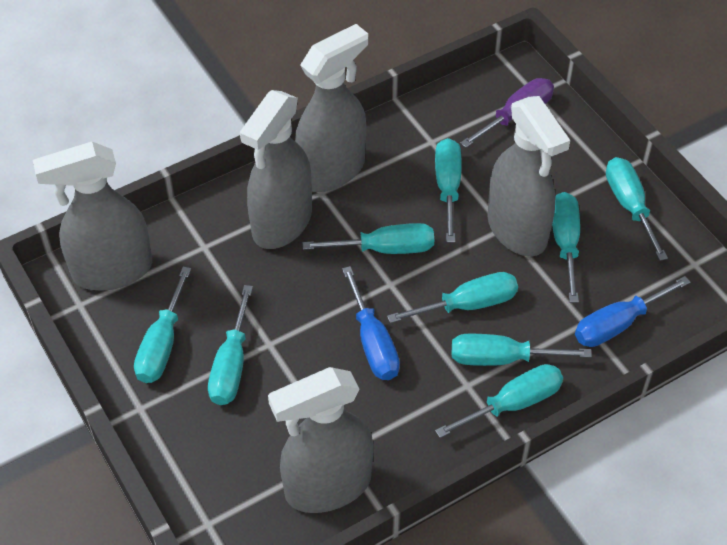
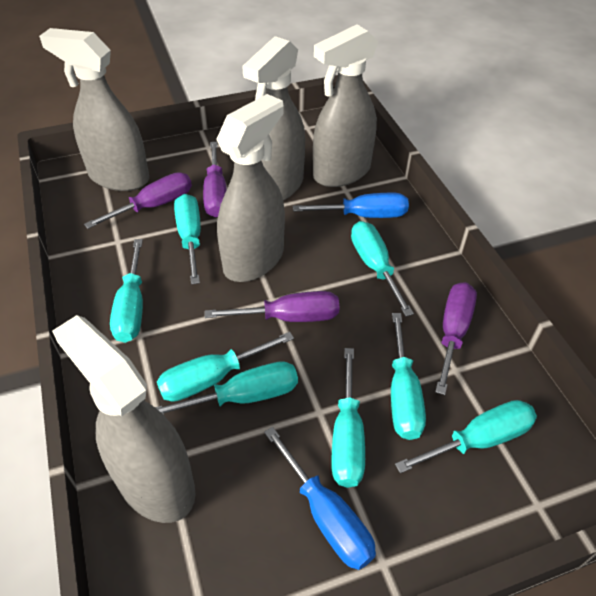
purple screwdriver: 1 -> 4
turquoise screwdriver: 9 -> 8

